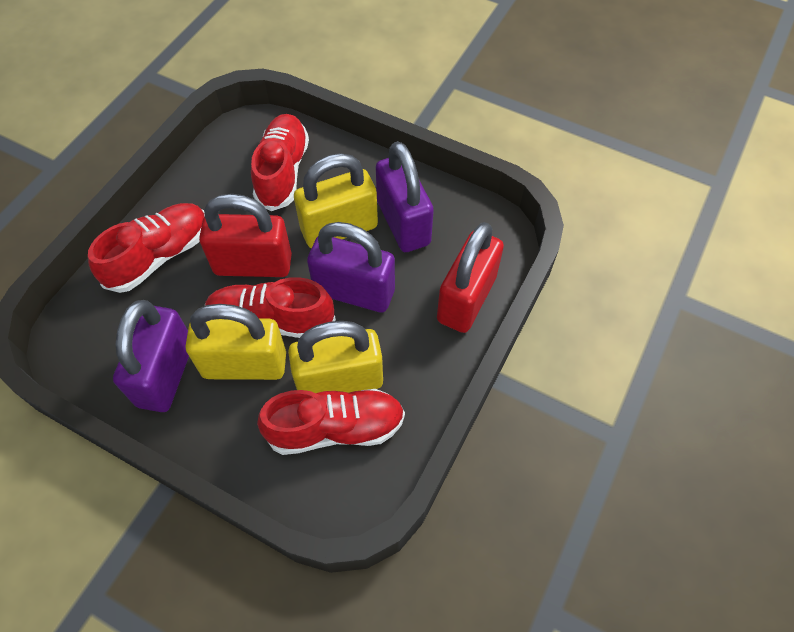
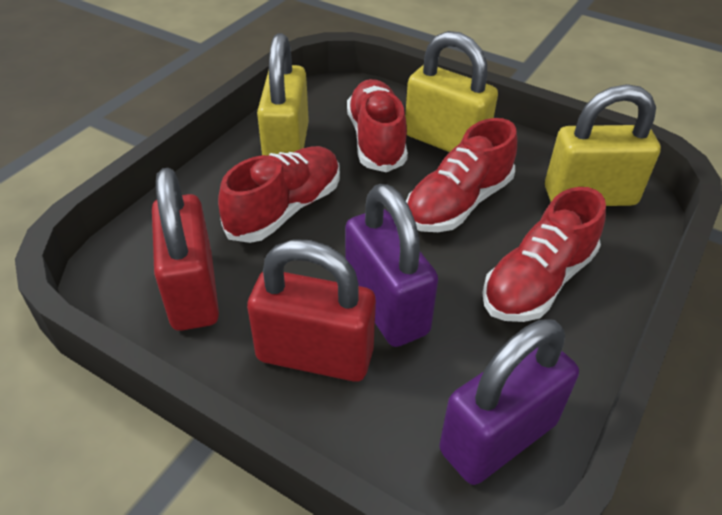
purple padlock: 3 -> 2

